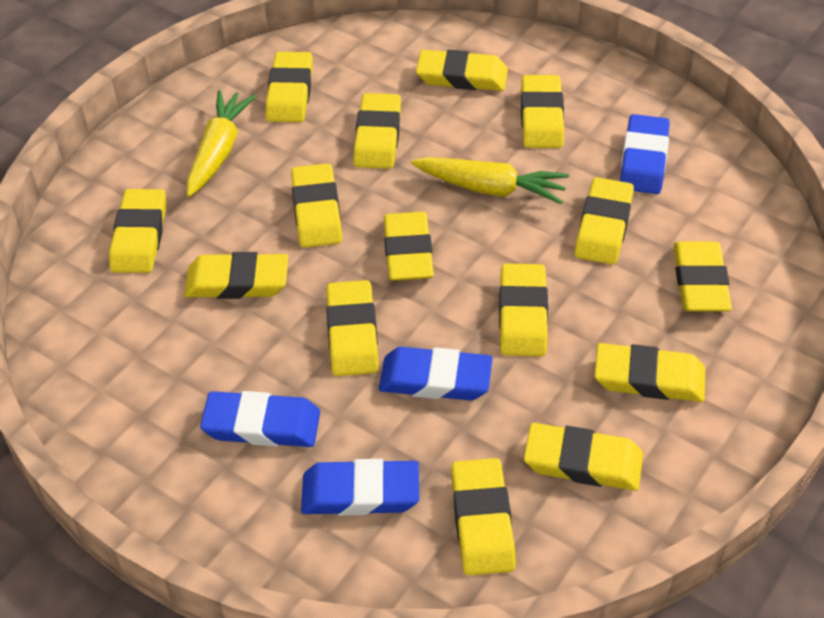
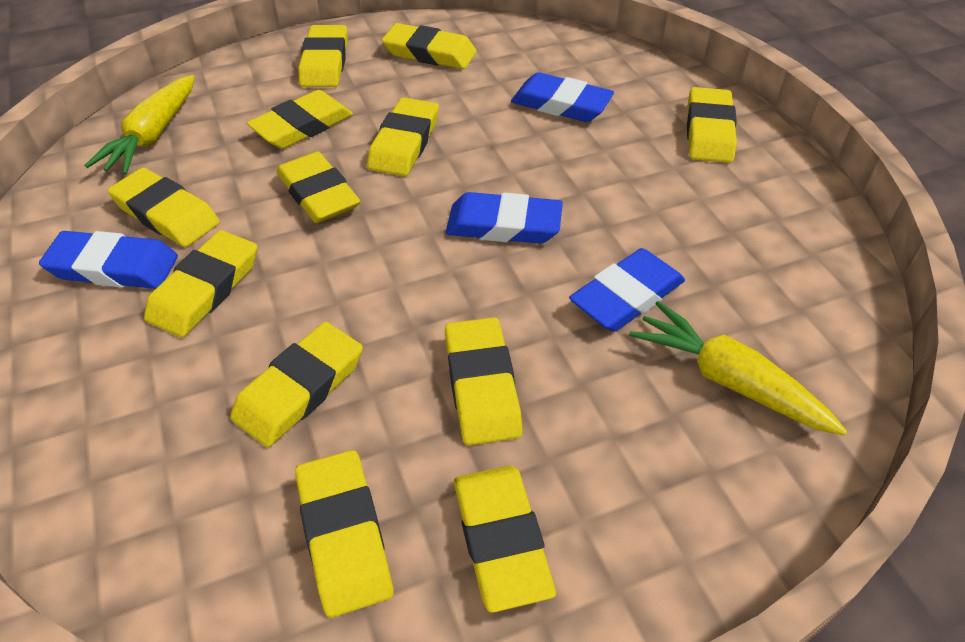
yellow eraser: 15 -> 12

